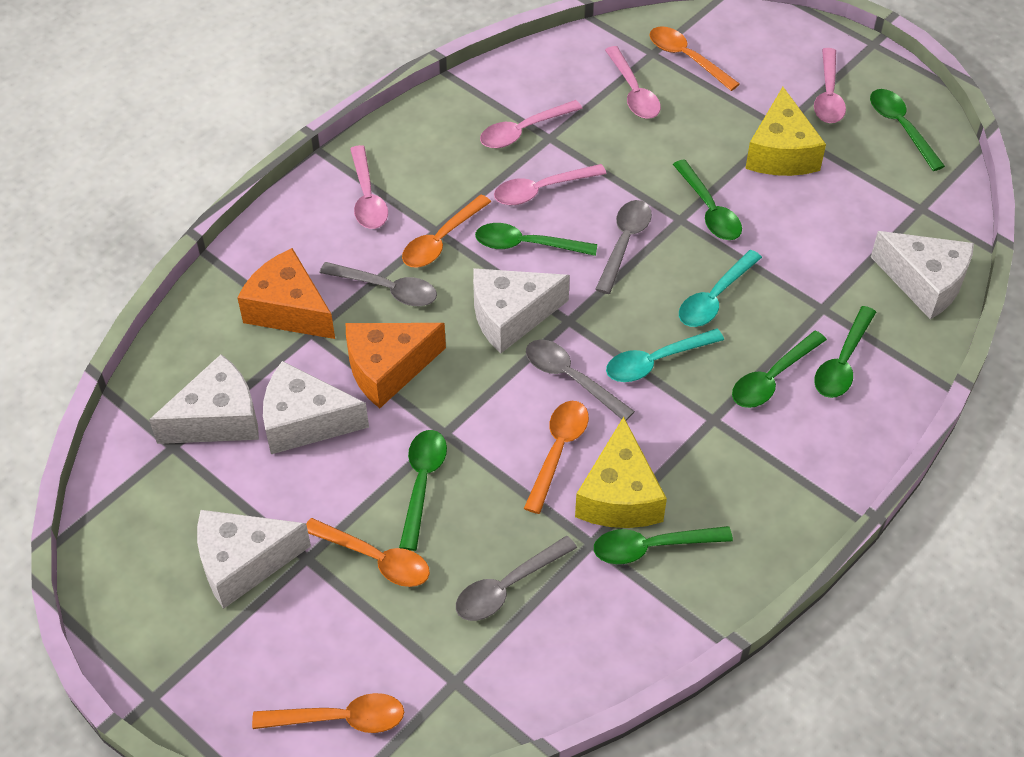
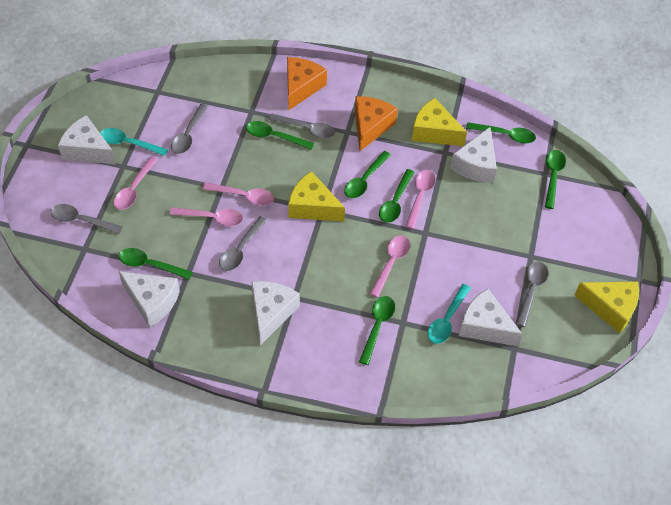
grey spoon: 4 -> 5
orange spoon: 5 -> 0
yellow cheese: 2 -> 3

